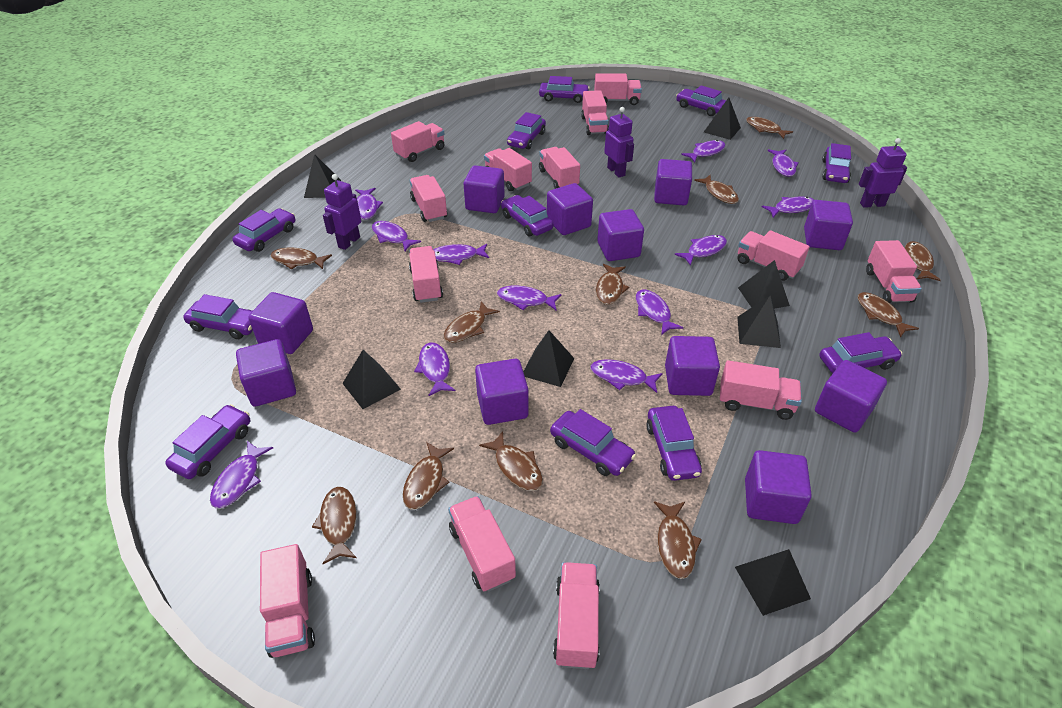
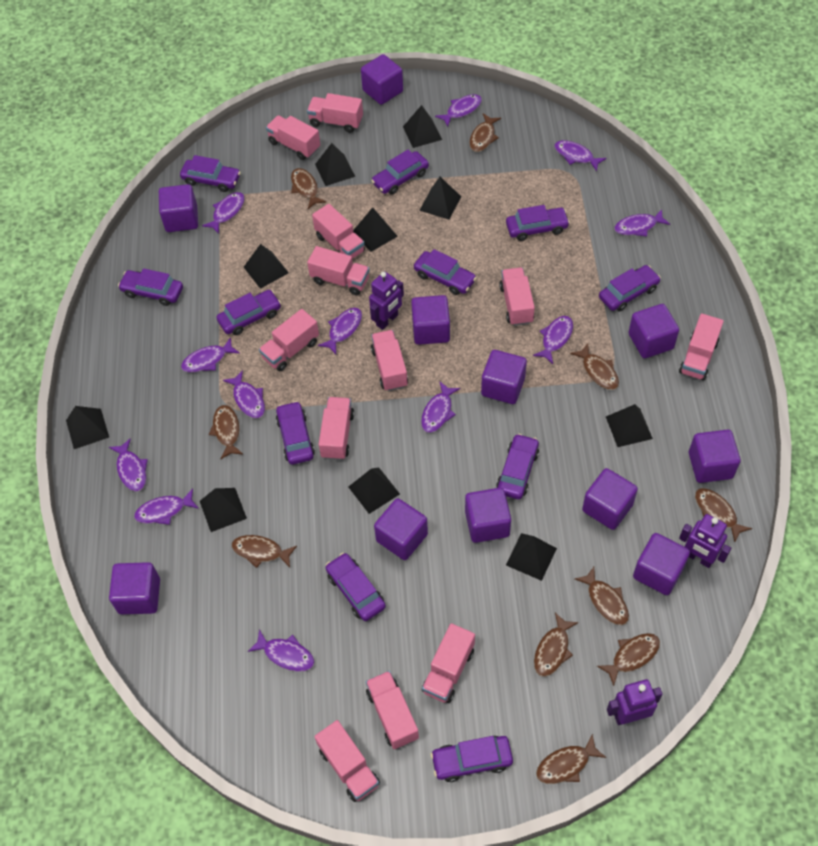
black pyramid: 7 -> 10
brown fish: 11 -> 10
pink truck: 13 -> 12

